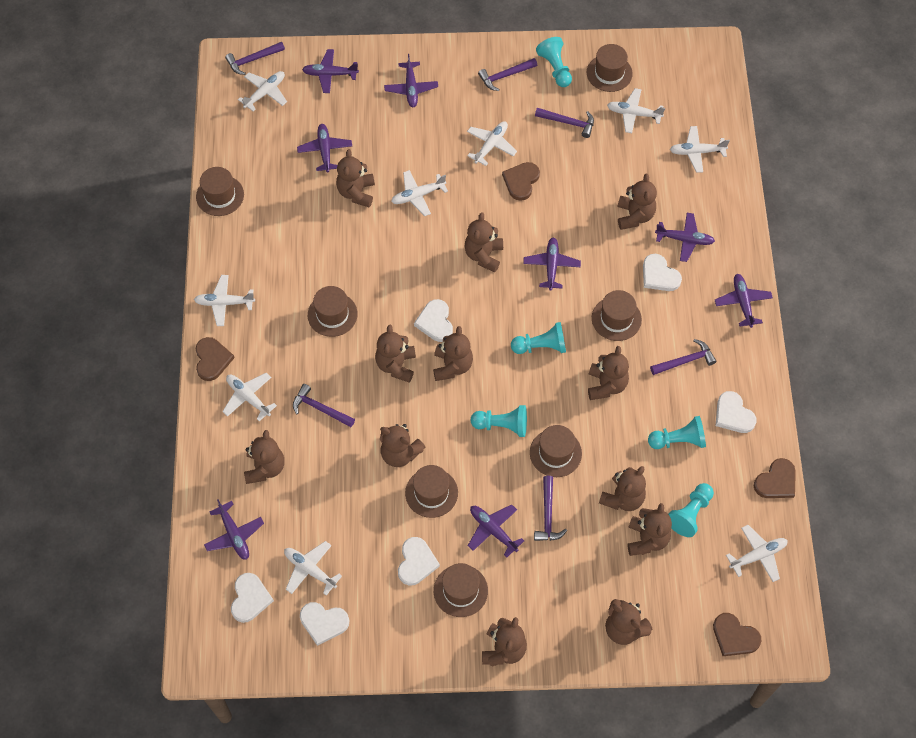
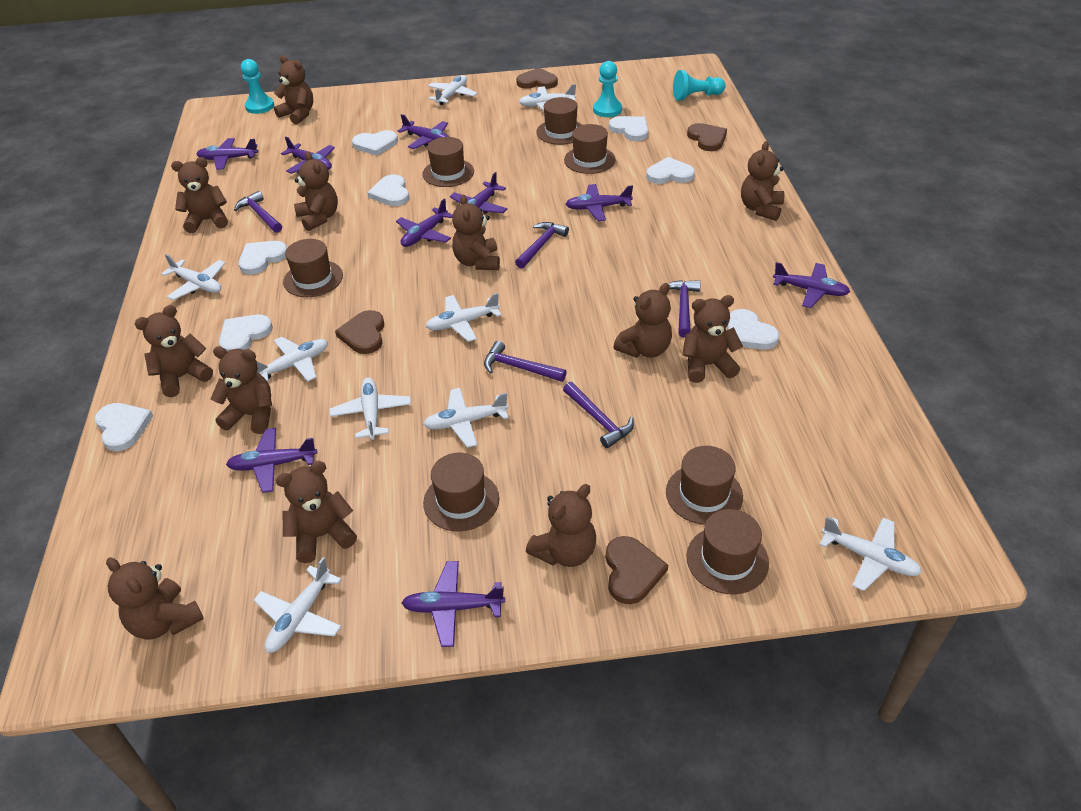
purple hammer: 6 -> 5
purple plane: 8 -> 9
turquoise pawn: 5 -> 3
white heart: 6 -> 8

